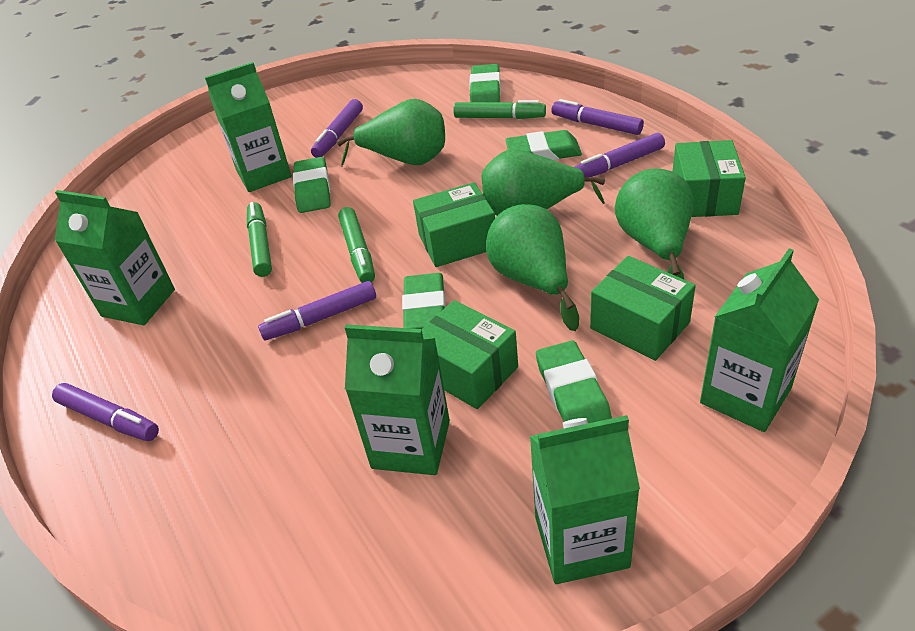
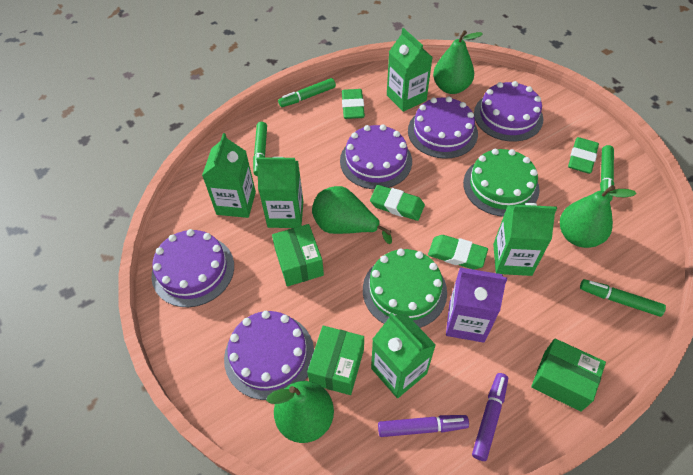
green box: 4 -> 3
green cake: 0 -> 2
green eraser: 5 -> 4
green marker: 3 -> 4
purple cake: 0 -> 5
purple carton: 0 -> 1
purple marker: 5 -> 2

